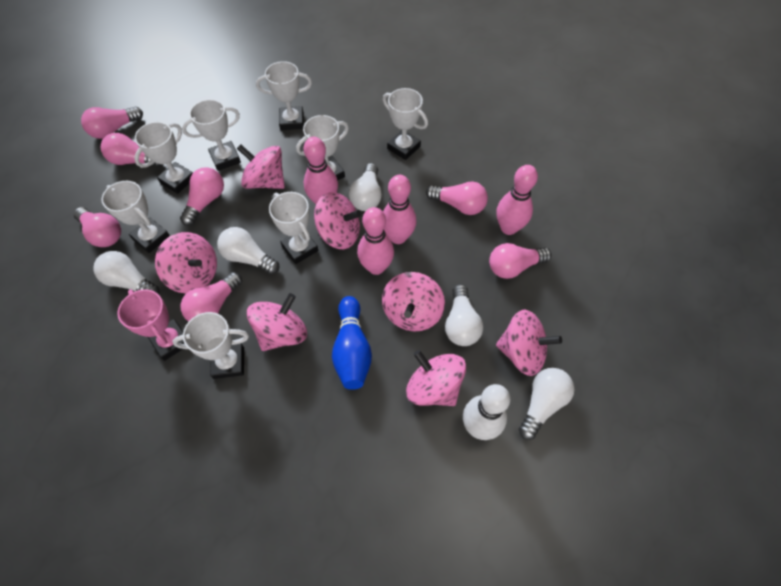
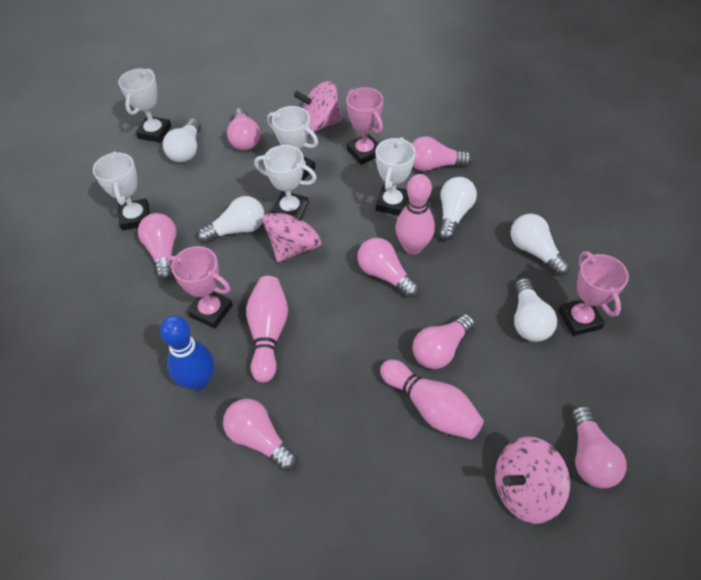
pink bowling pin: 4 -> 3
pink spinning top: 7 -> 3
pink trophy: 1 -> 3
white bowling pin: 1 -> 0
white trophy: 8 -> 5

